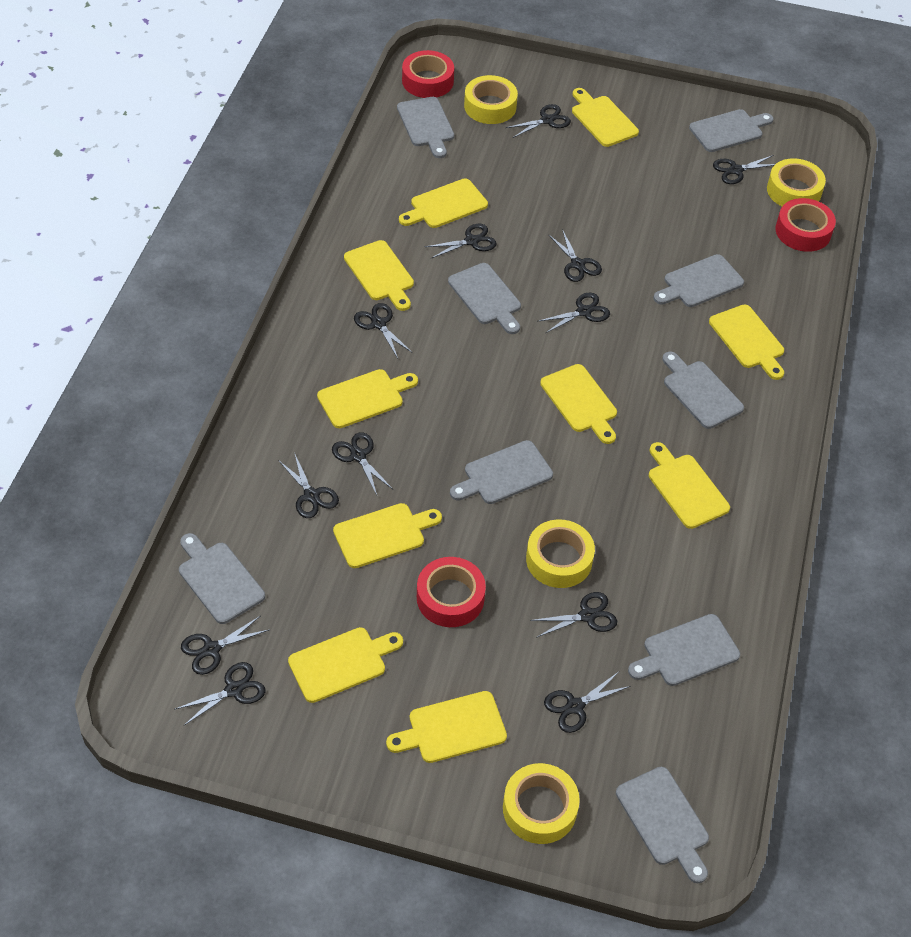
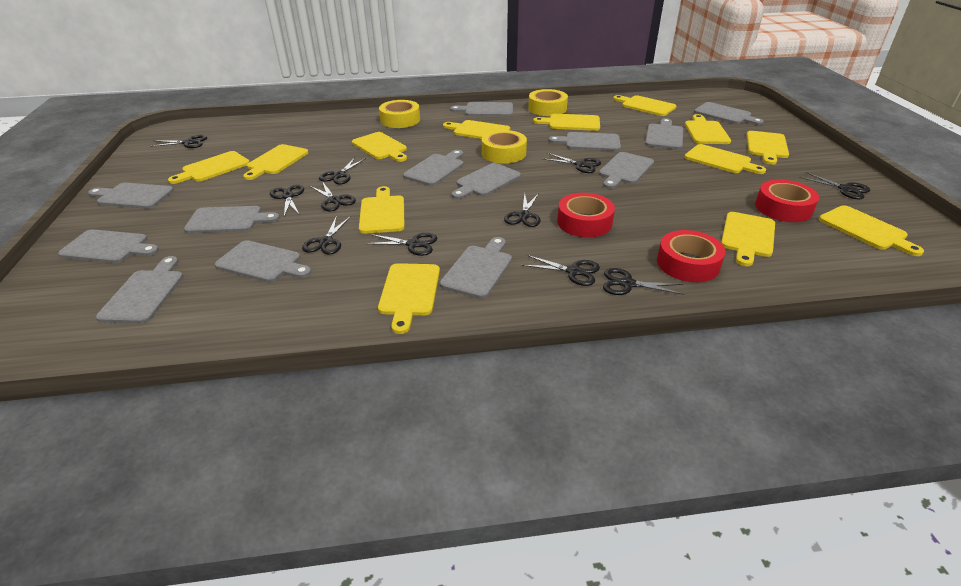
black scissors: 12 -> 11
grey cutting board: 9 -> 13
yellow cutting board: 10 -> 13
yellow tape: 4 -> 3

